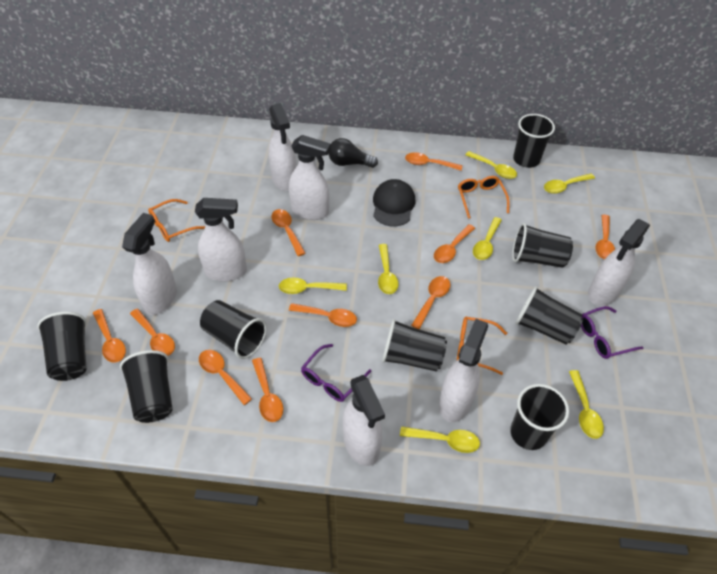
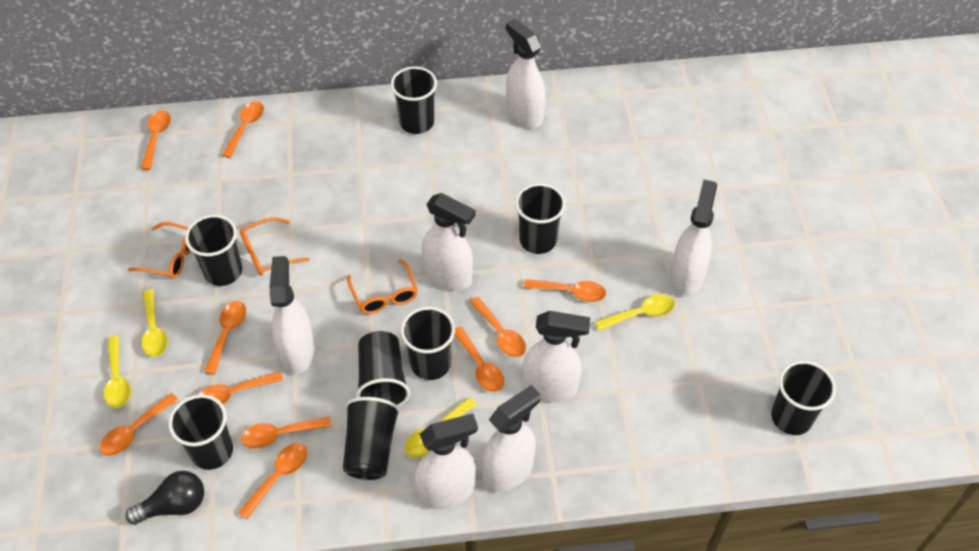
black cap: 1 -> 0
purple glasses: 2 -> 0
yellow spoon: 7 -> 4

